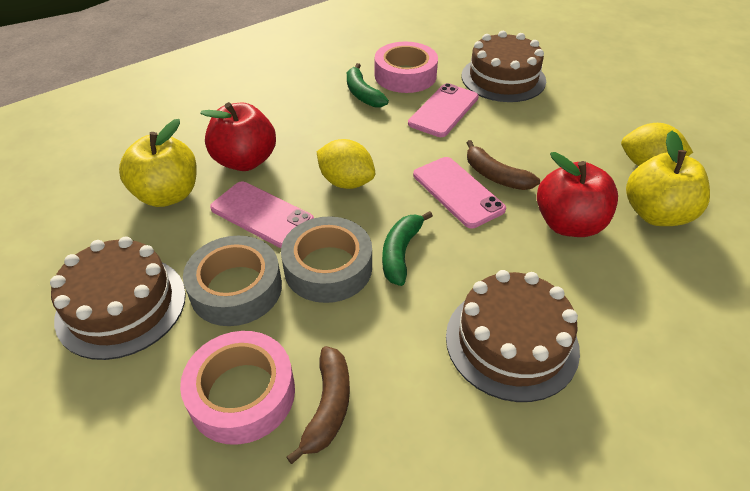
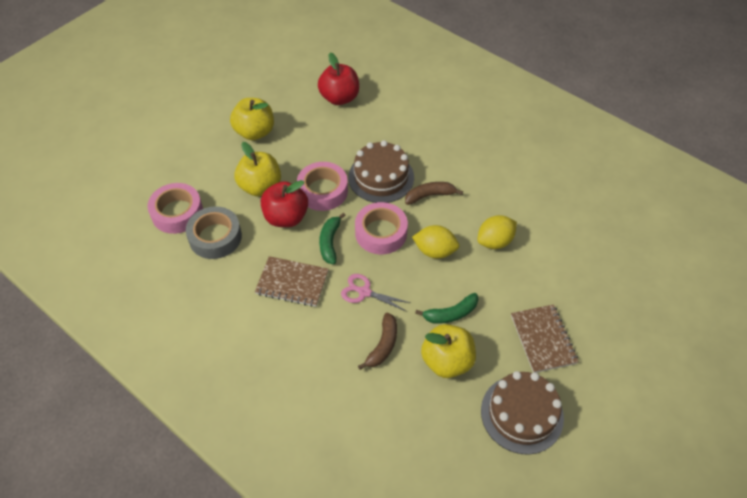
brown cake: 3 -> 2
brown notebook: 0 -> 2
grey tape: 2 -> 1
pink phone: 3 -> 0
pink scissors: 0 -> 1
pink tape: 2 -> 3
yellow apple: 2 -> 3

